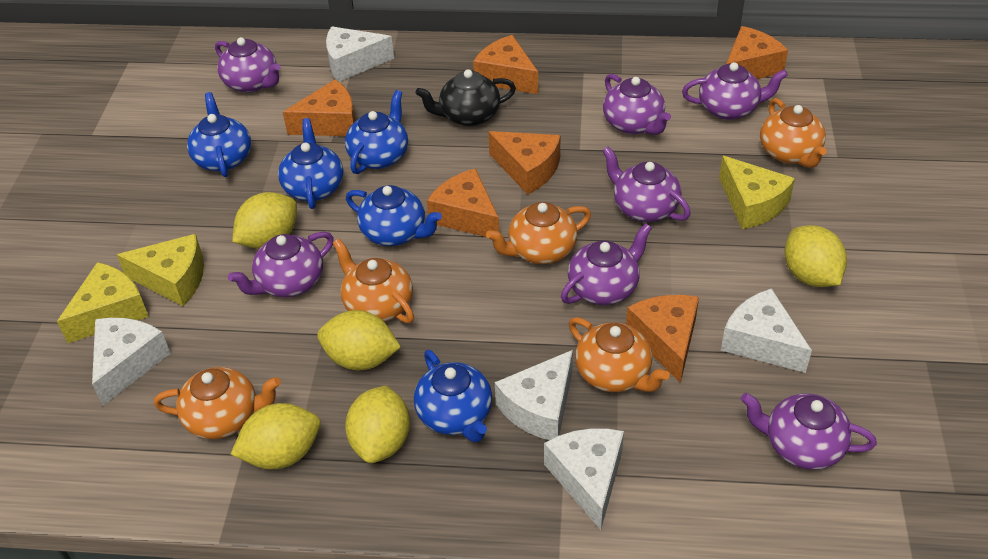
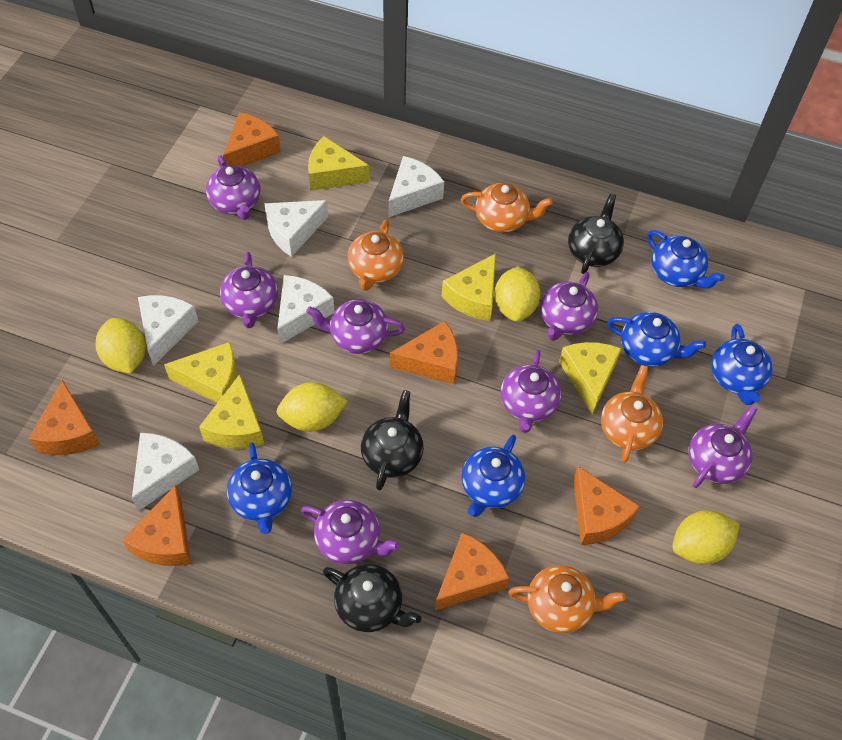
black teapot: 1 -> 3
orange teapot: 5 -> 4
yellow cheese: 3 -> 5
yellow lemon: 5 -> 4

